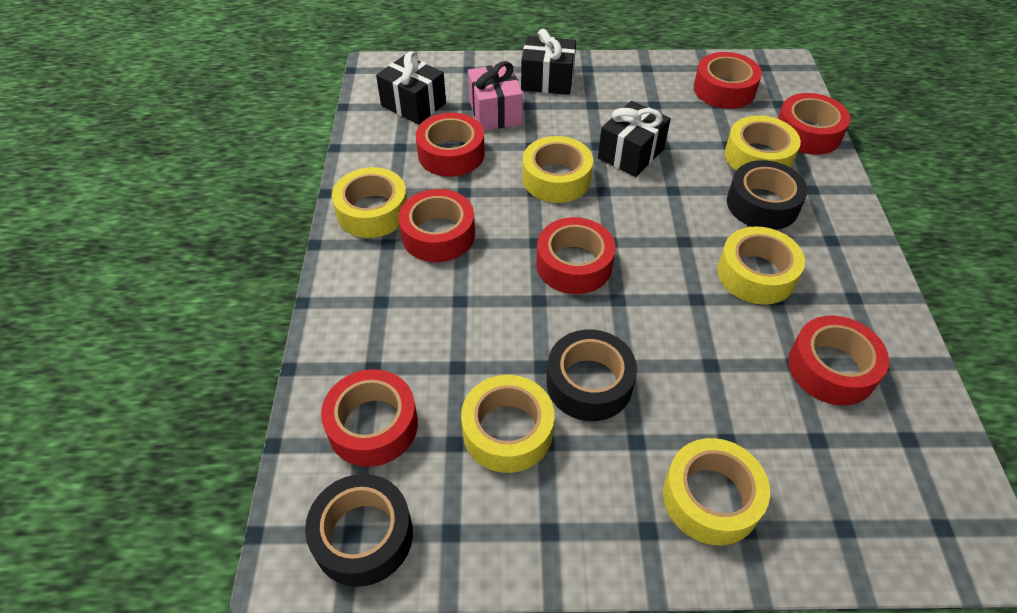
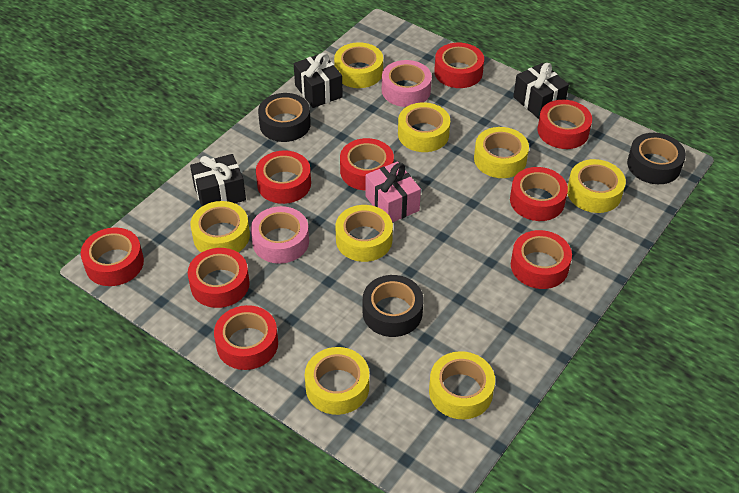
pink tape: 0 -> 2
red tape: 7 -> 9
yellow tape: 6 -> 8

